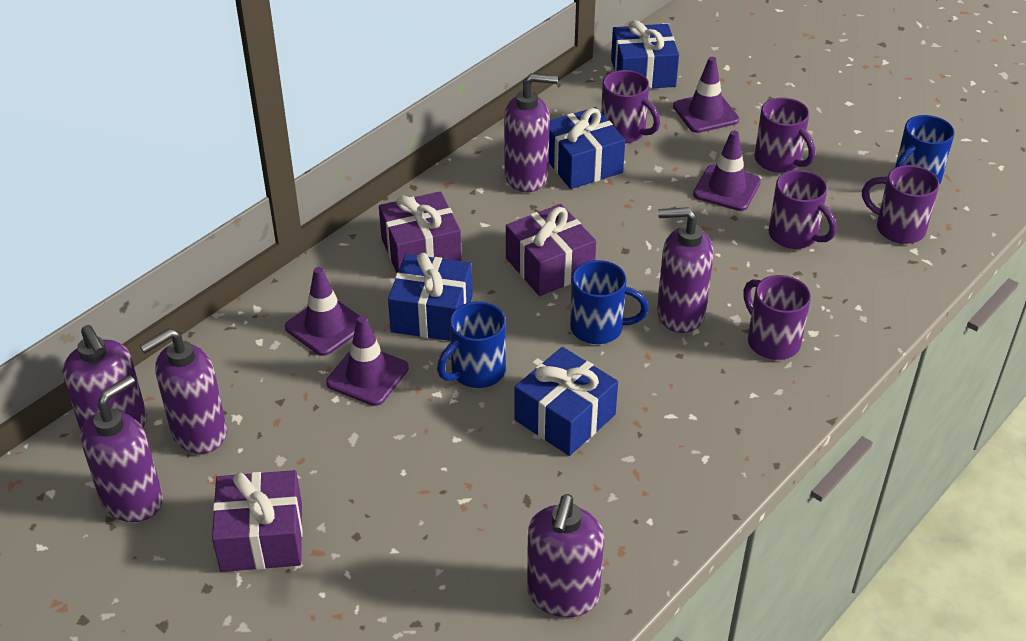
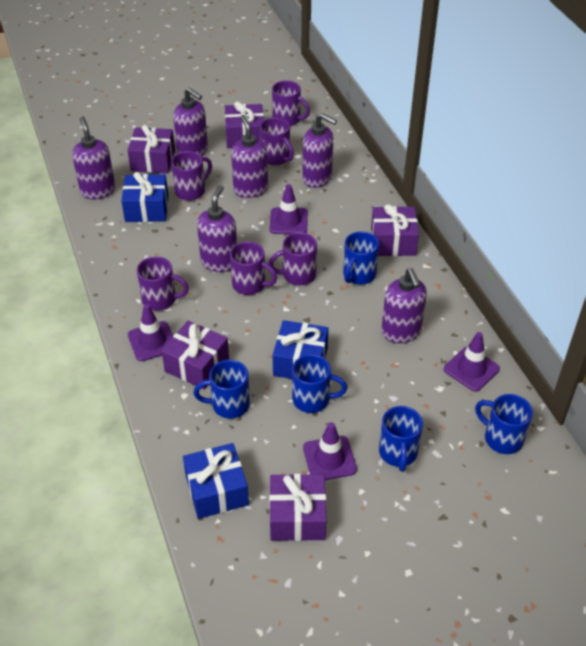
blue gift: 4 -> 3
blue mug: 3 -> 5
purple gift: 3 -> 5
purple mug: 5 -> 6

